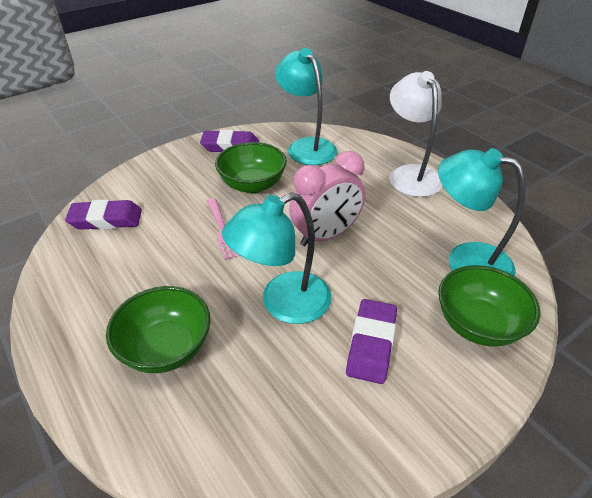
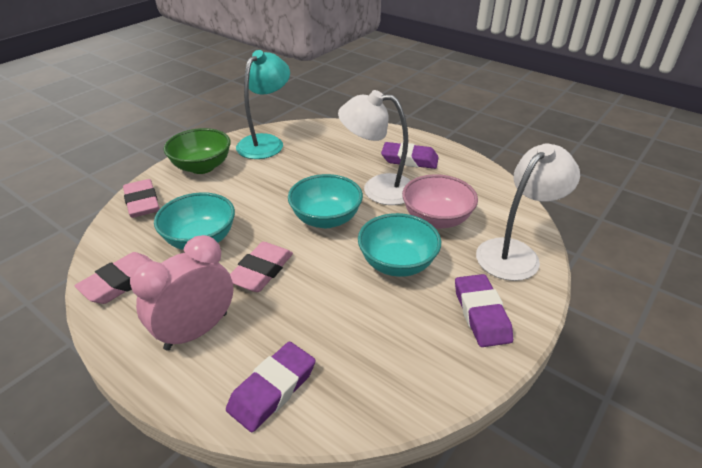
green bowl: 3 -> 1
pink bowl: 0 -> 1
pink eraser: 0 -> 3
pink fork: 1 -> 0
turquoise bowl: 0 -> 3
turquoise lamp: 3 -> 1
white lamp: 1 -> 2

